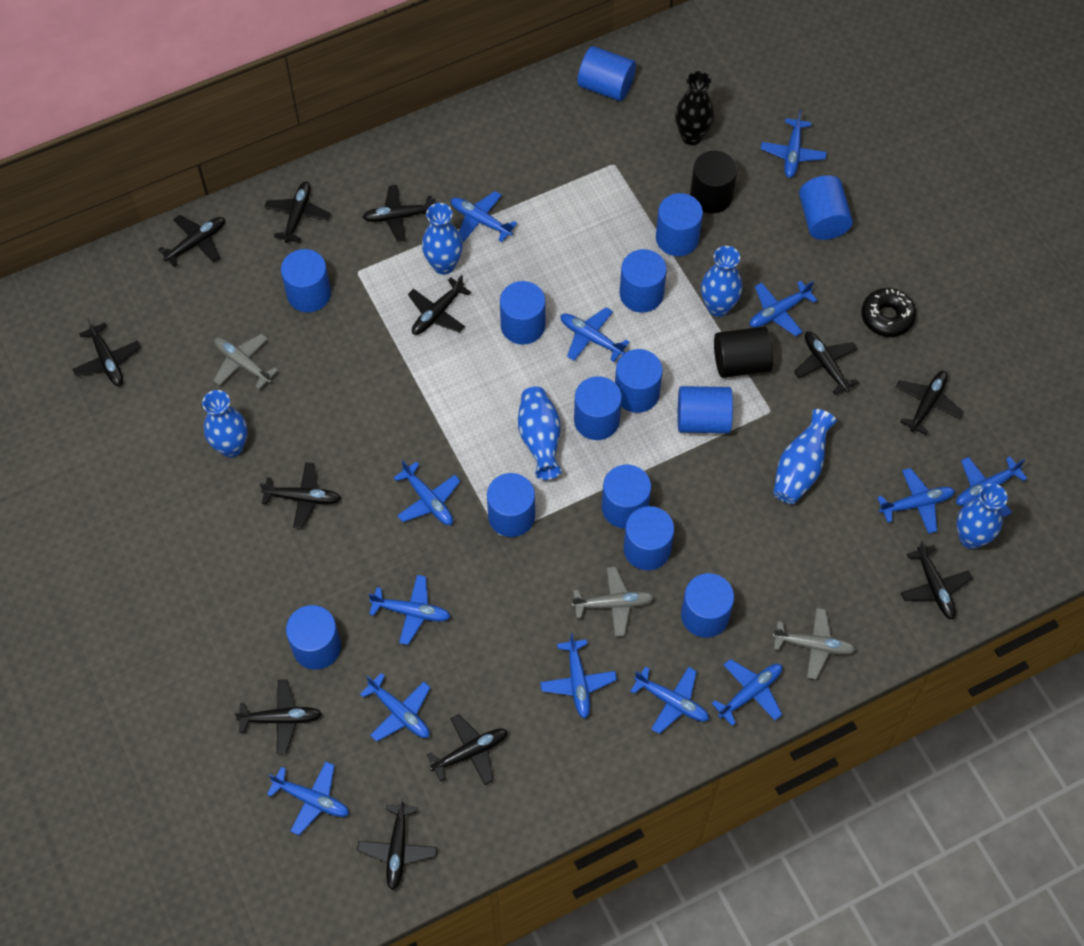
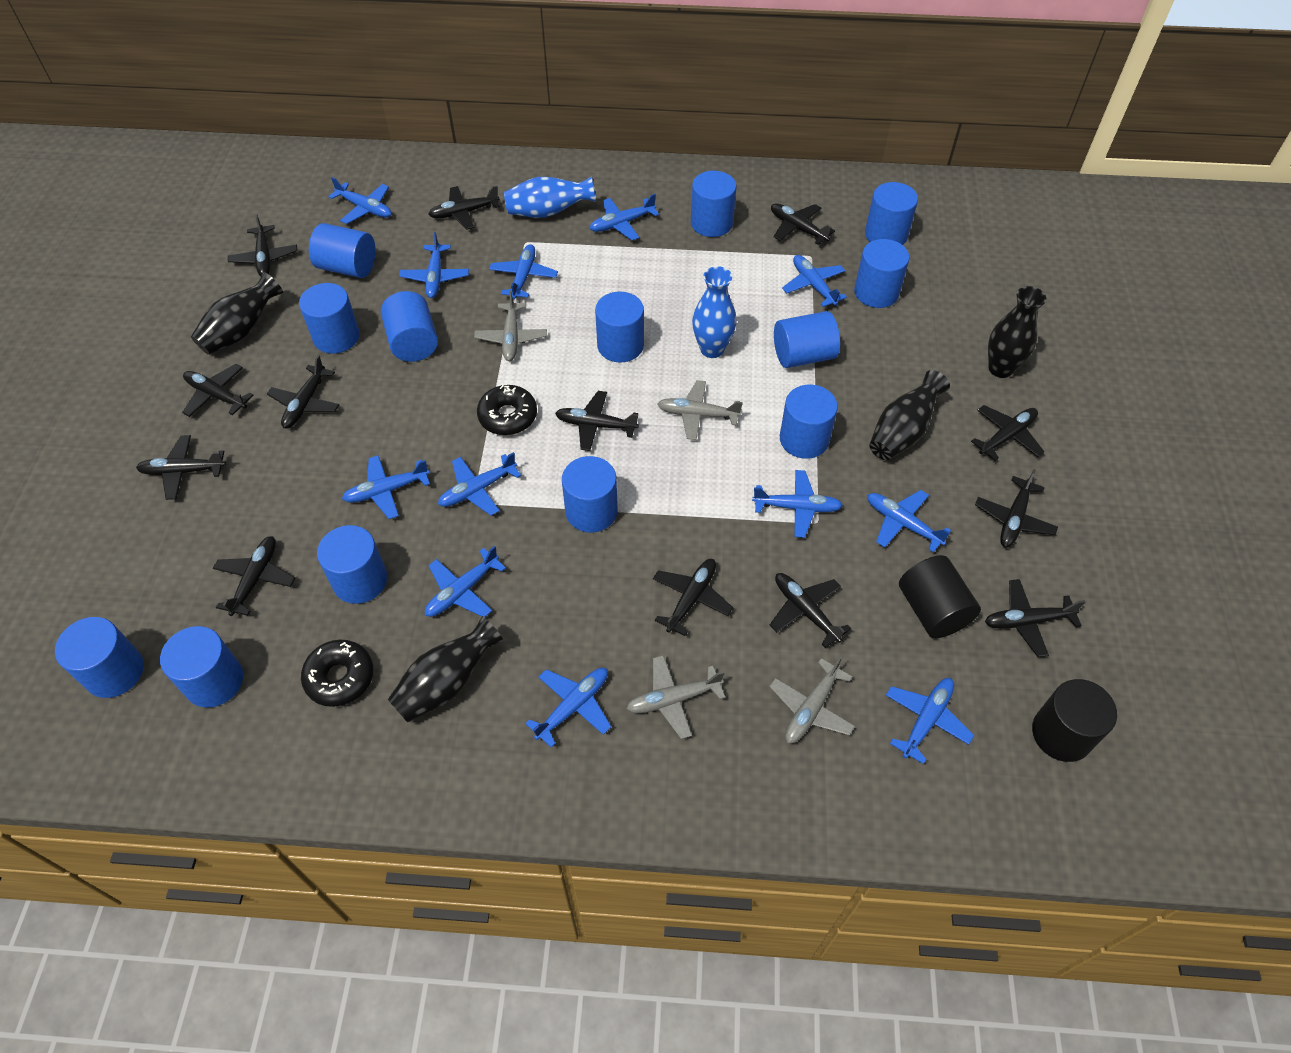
black donut: 1 -> 2
black plane: 12 -> 13
black vase: 1 -> 4
blue cylinder: 14 -> 13
blue plane: 13 -> 12
blue vase: 6 -> 2
grey plane: 3 -> 4

